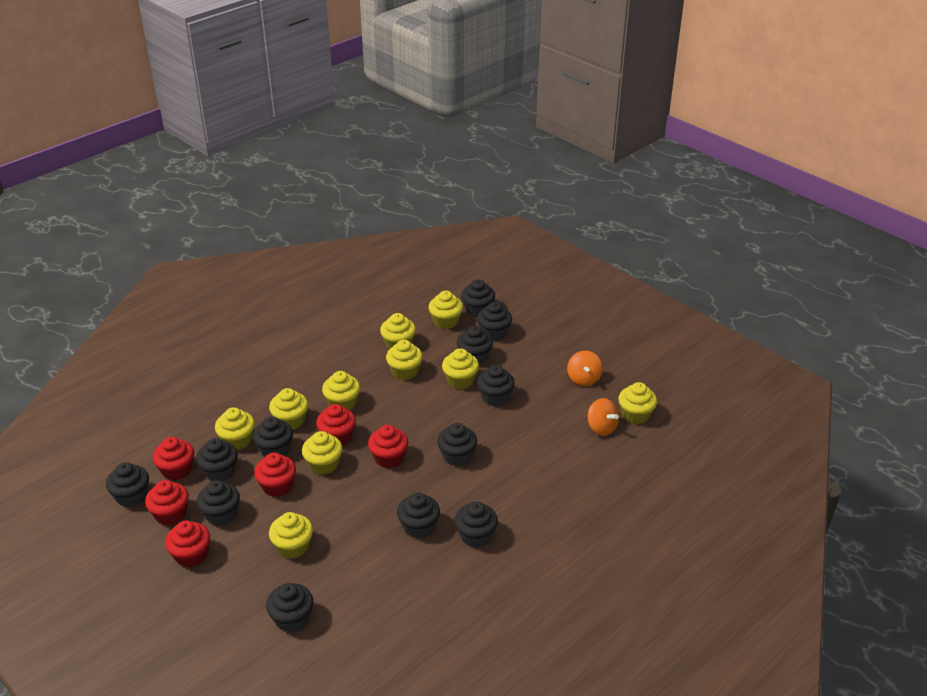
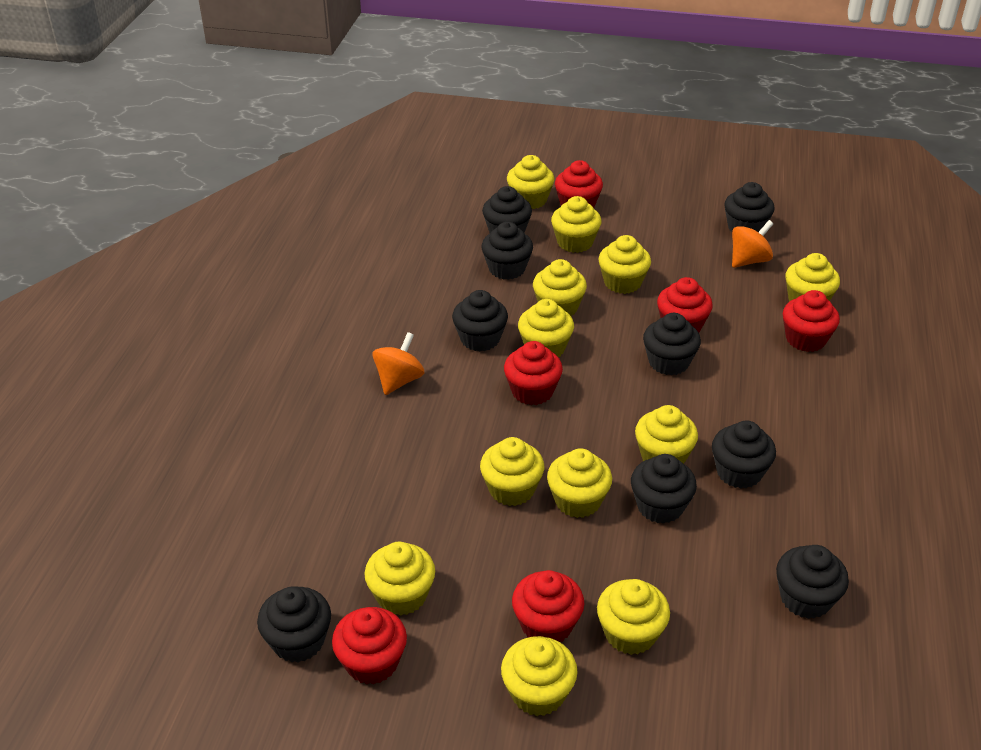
black cupcake: 12 -> 9
yellow cupcake: 10 -> 12

